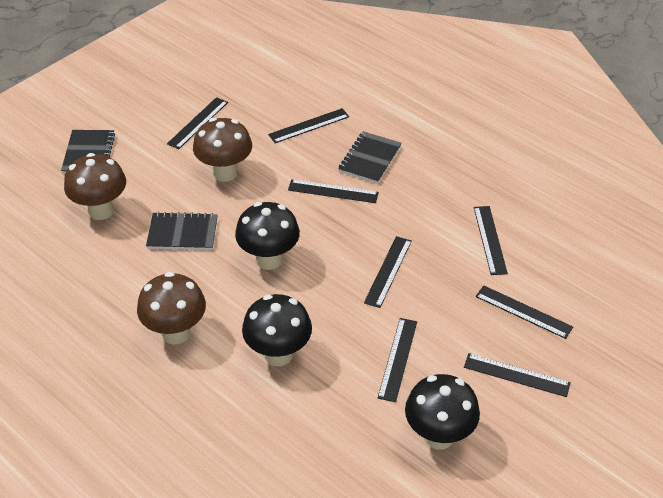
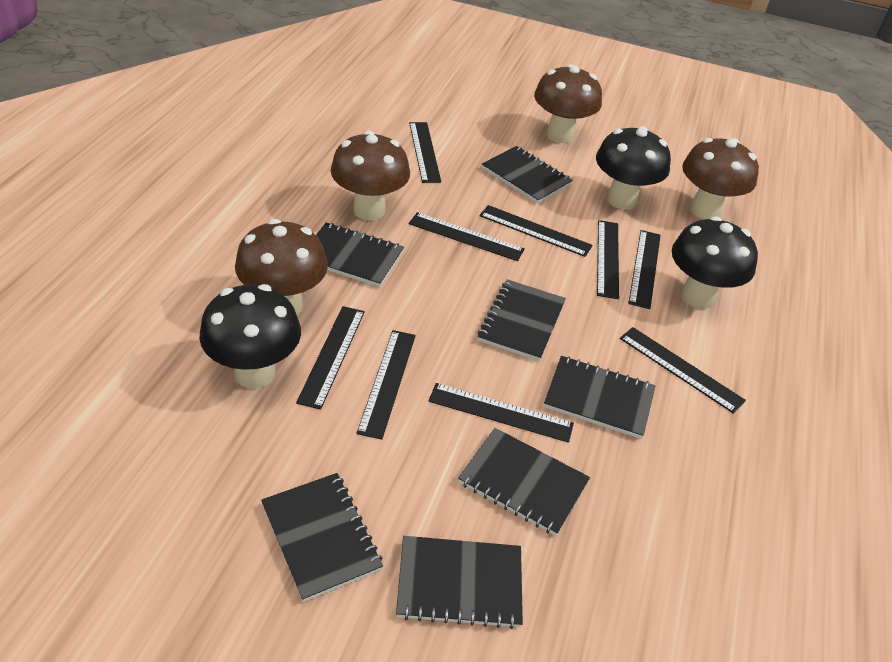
black notebook: 3 -> 7
black ruler: 8 -> 9
brown mushroom: 3 -> 4

